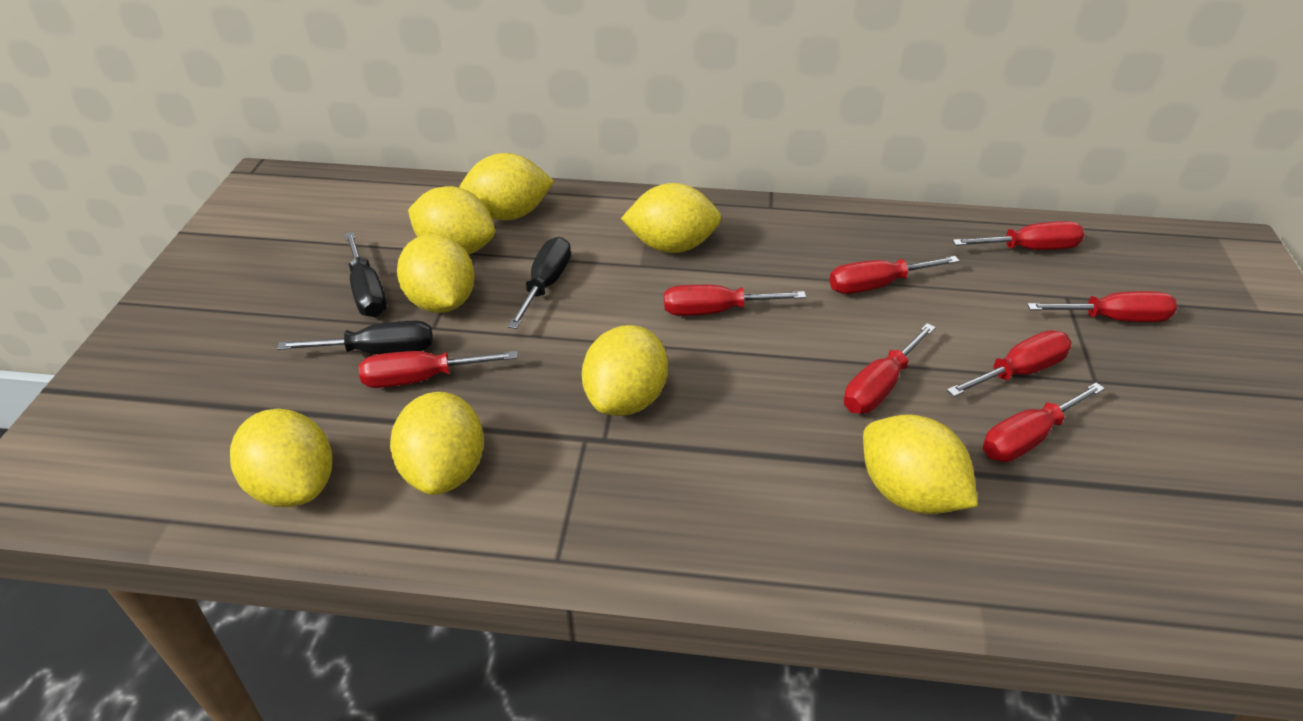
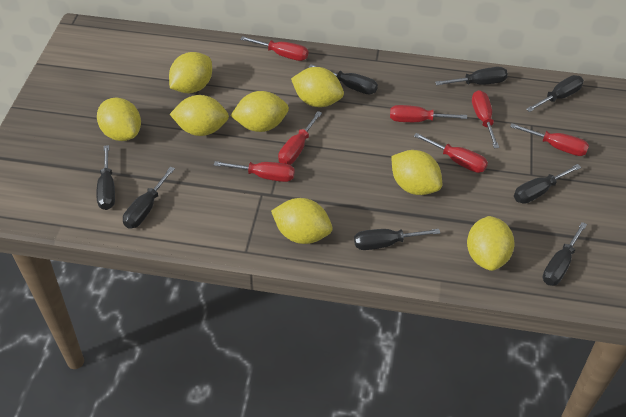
black screwdriver: 3 -> 8
red screwdriver: 8 -> 7

